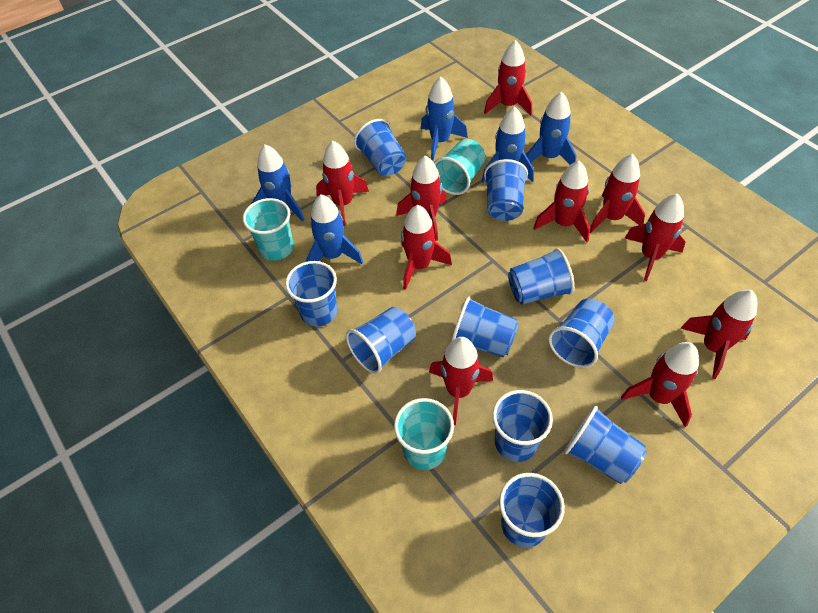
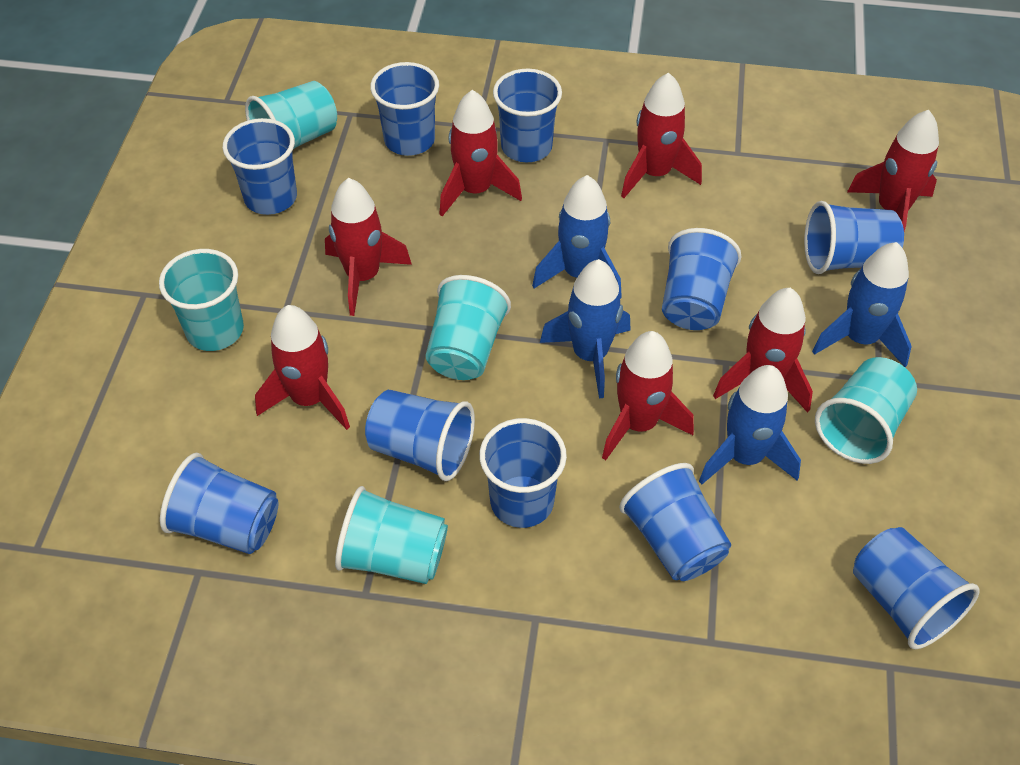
blue rocket: 5 -> 4
red rocket: 10 -> 7
turquoise cup: 3 -> 5

